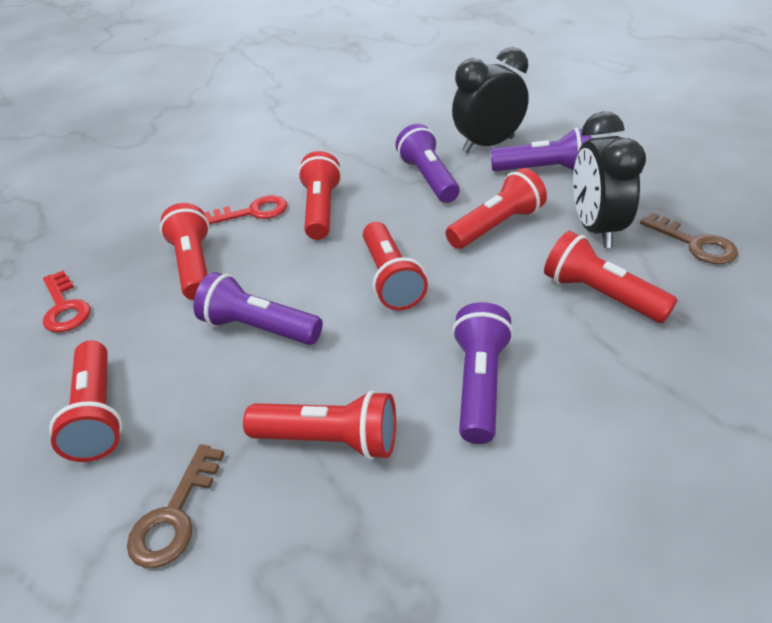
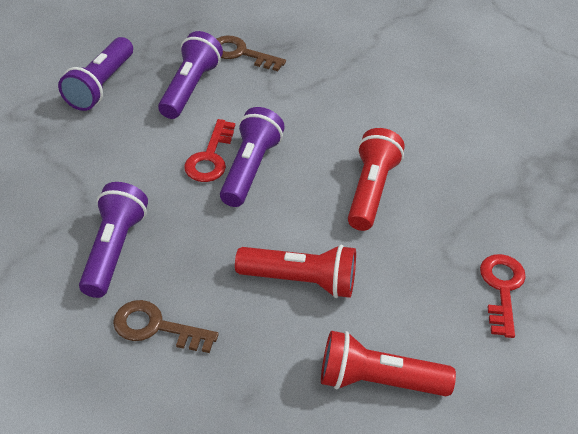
black clock: 2 -> 0
red flashlight: 7 -> 3

